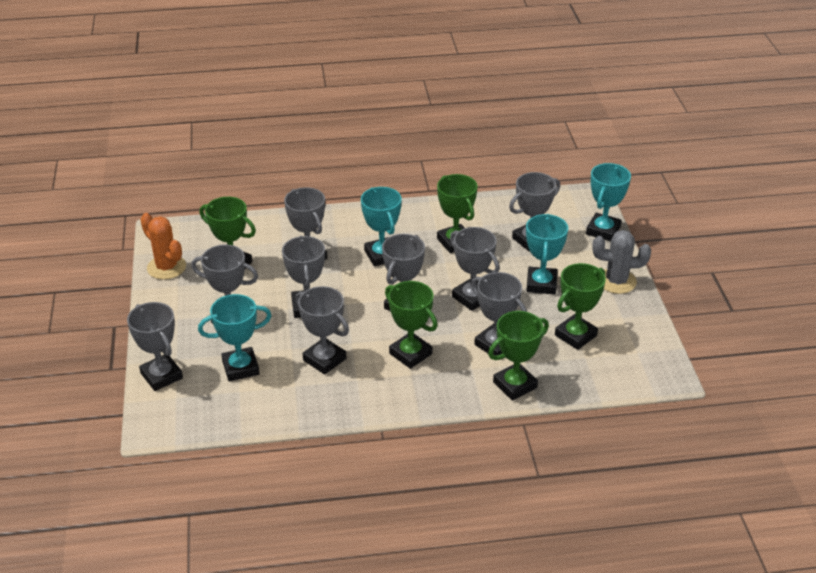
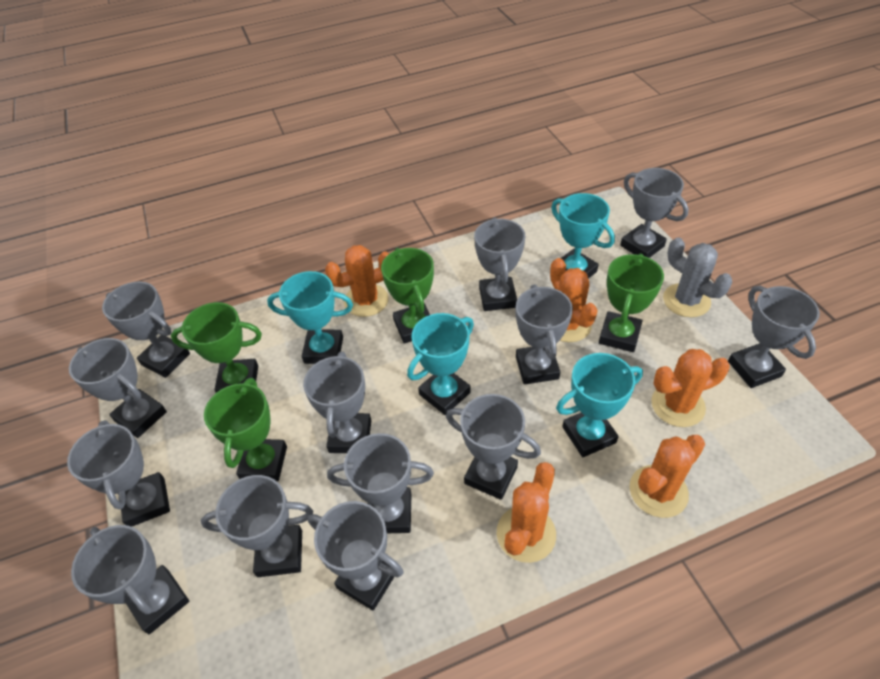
green trophy: 5 -> 4
grey trophy: 9 -> 13
orange cactus: 1 -> 5

